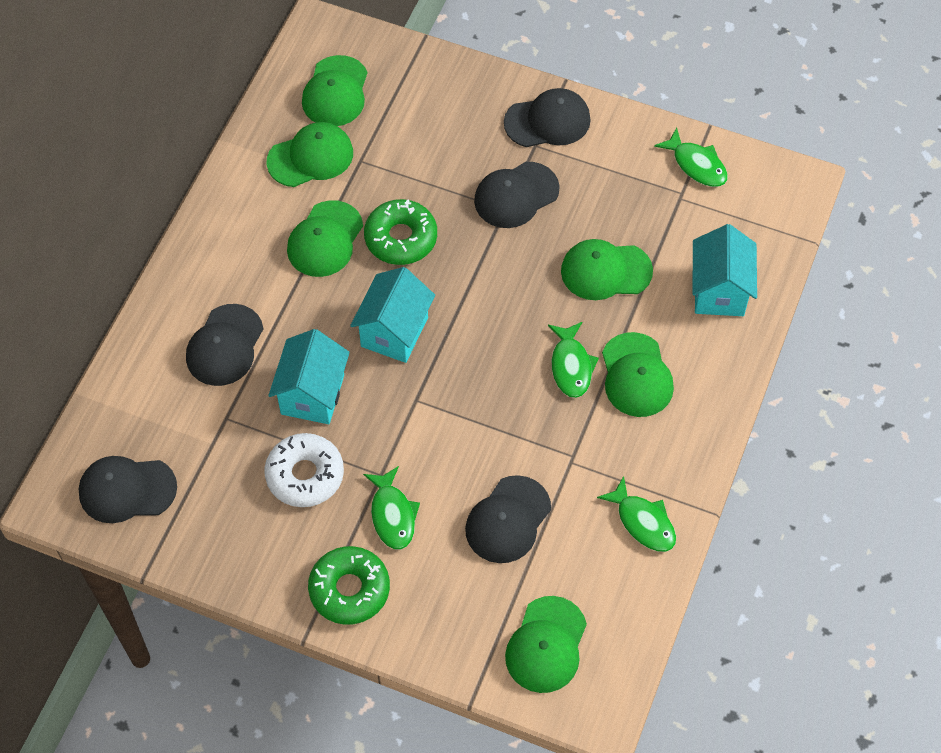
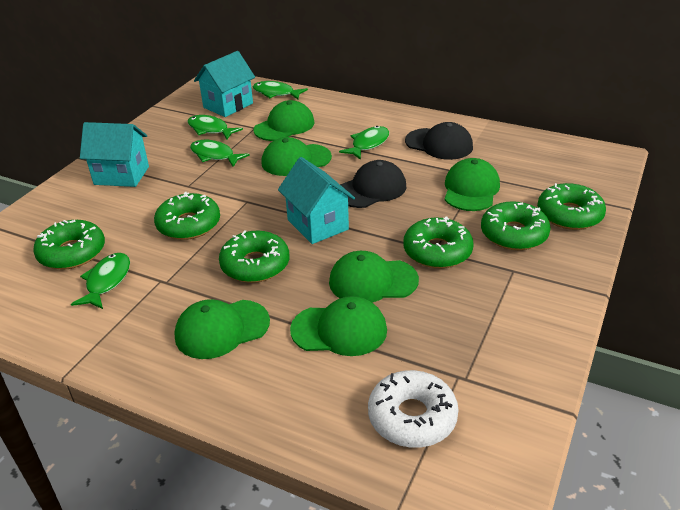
black cap: 5 -> 2
green donut: 2 -> 6
green fish: 4 -> 5

